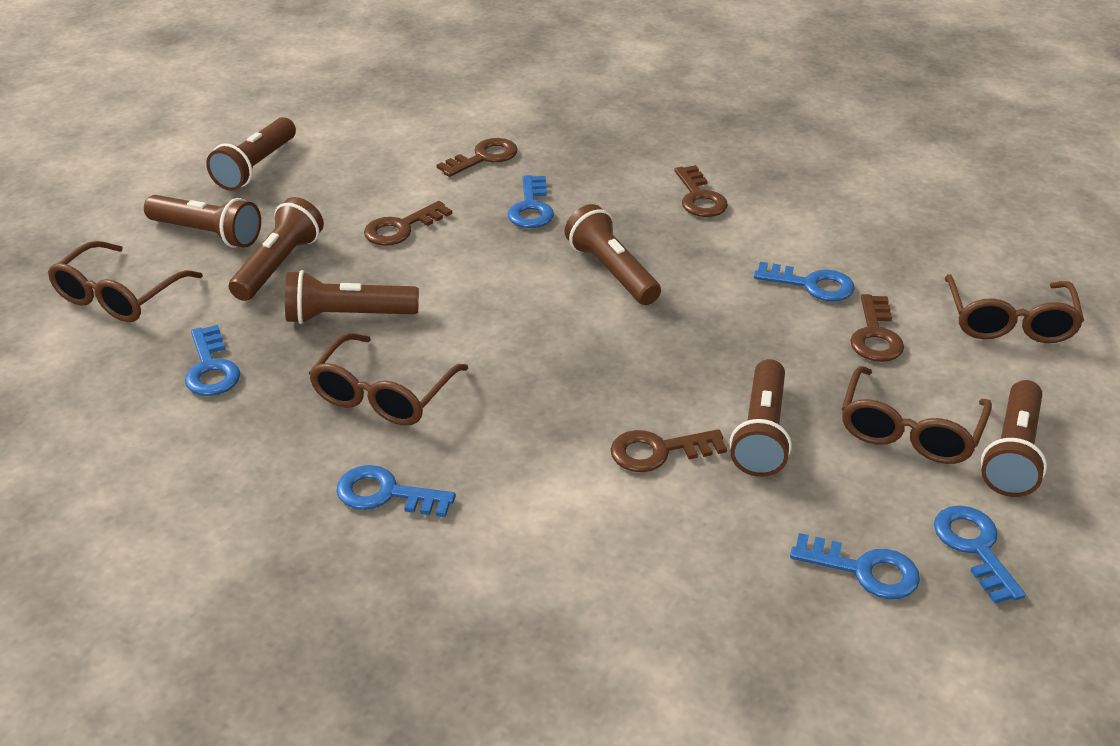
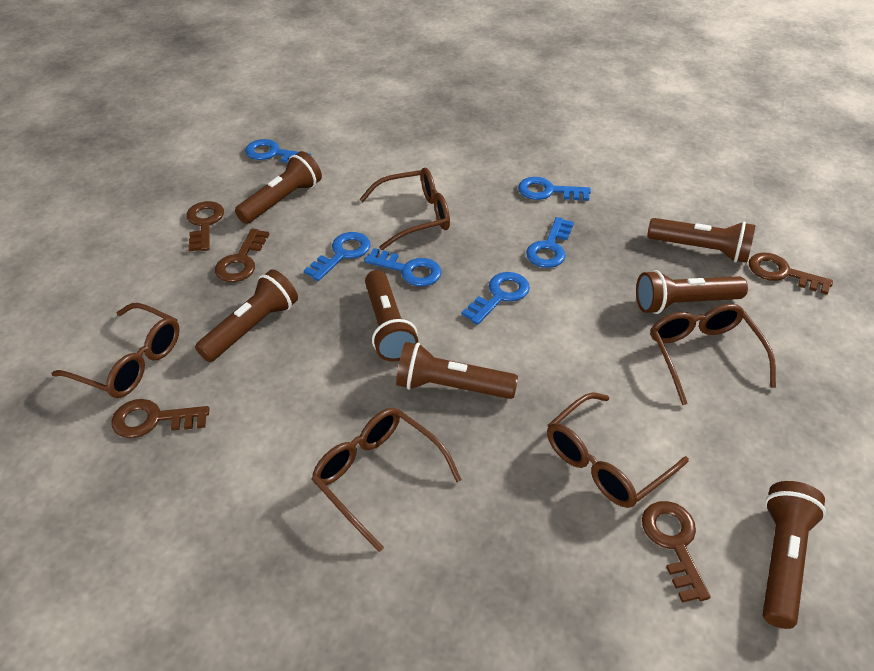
brown glasses: 4 -> 5

